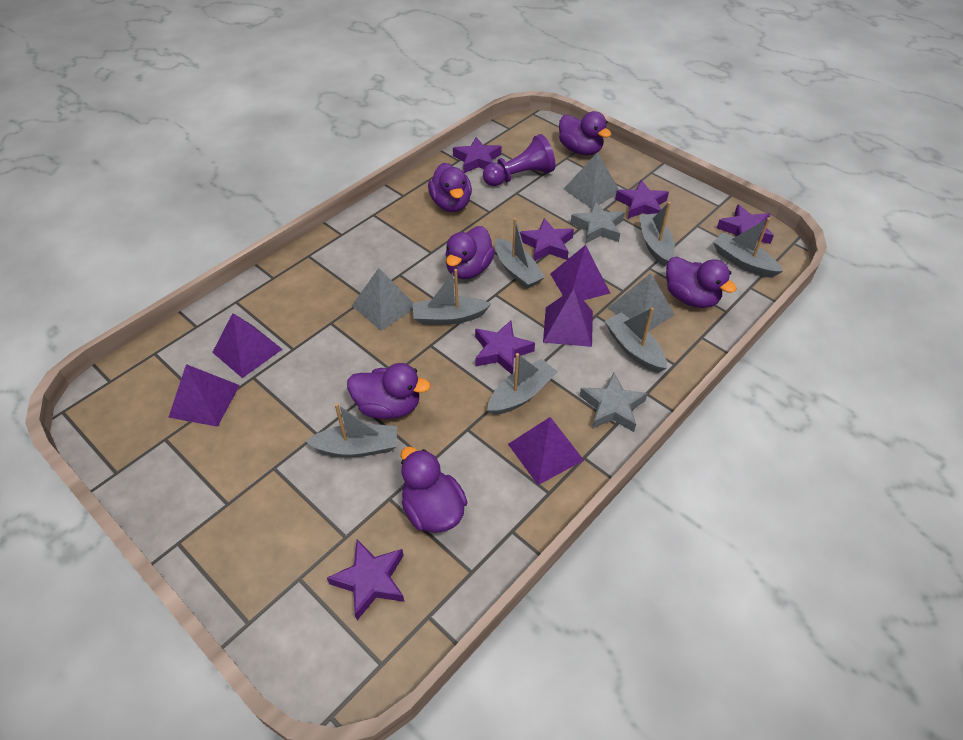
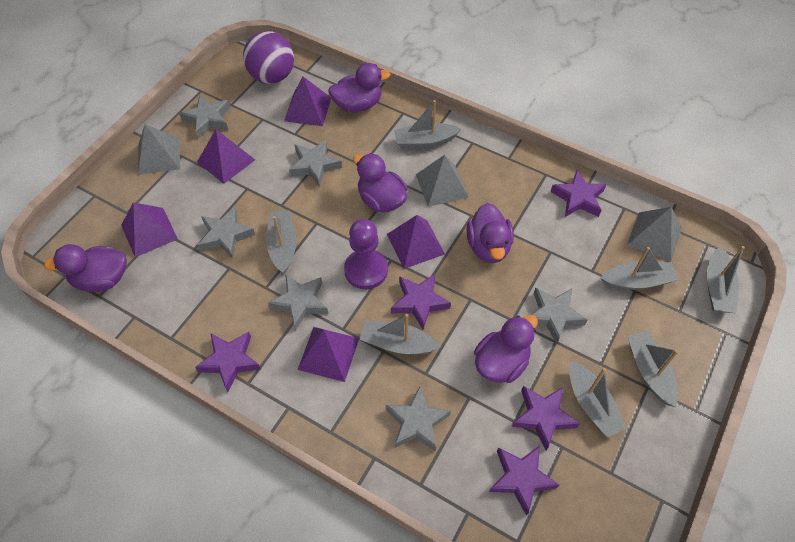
grey star: 2 -> 6
purple ball: 0 -> 1
purple duck: 6 -> 5
purple star: 6 -> 5

